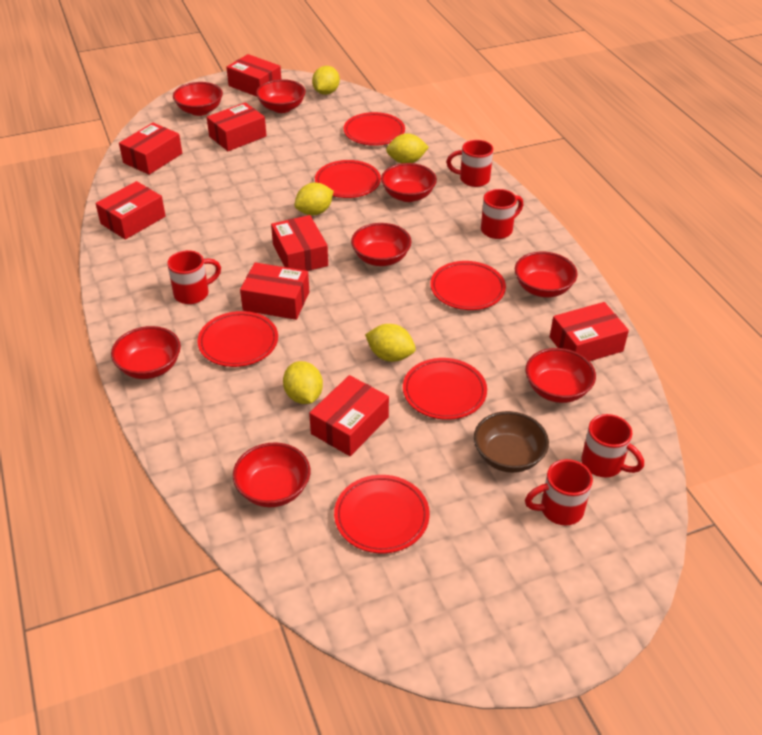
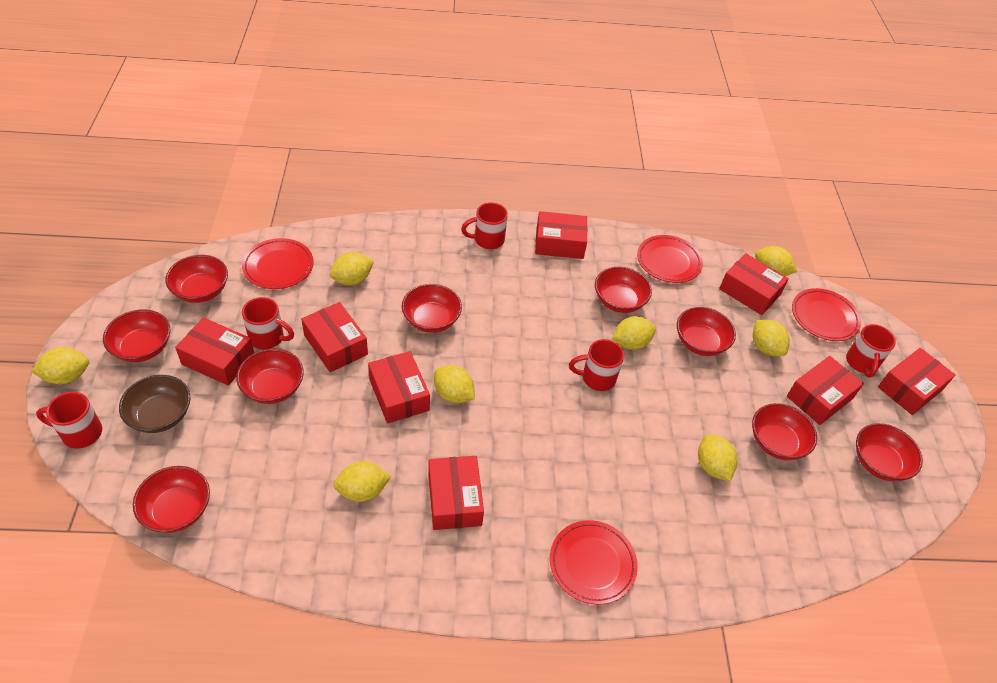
red bowl: 8 -> 9
red plate: 6 -> 4
yellow lemon: 5 -> 8

